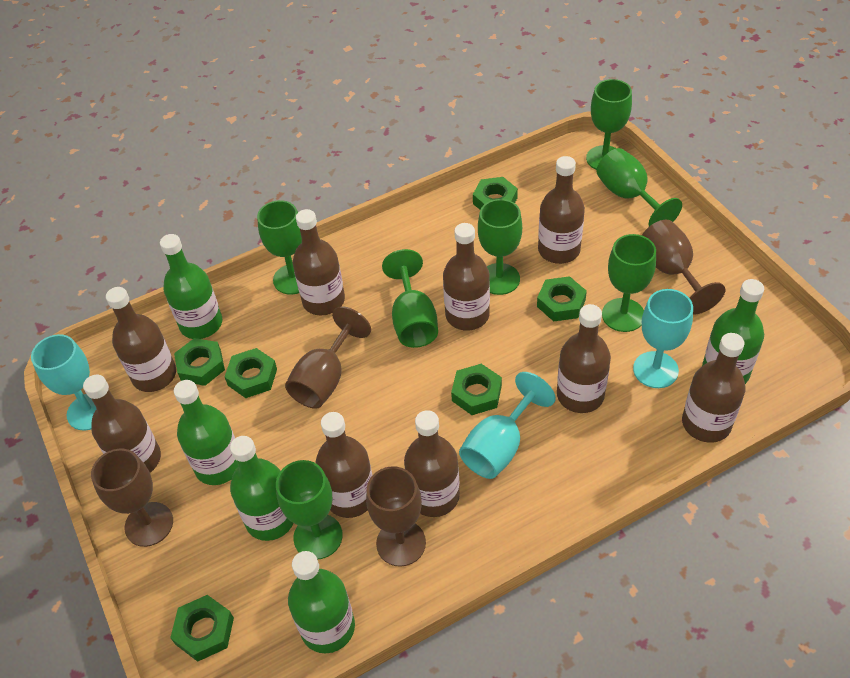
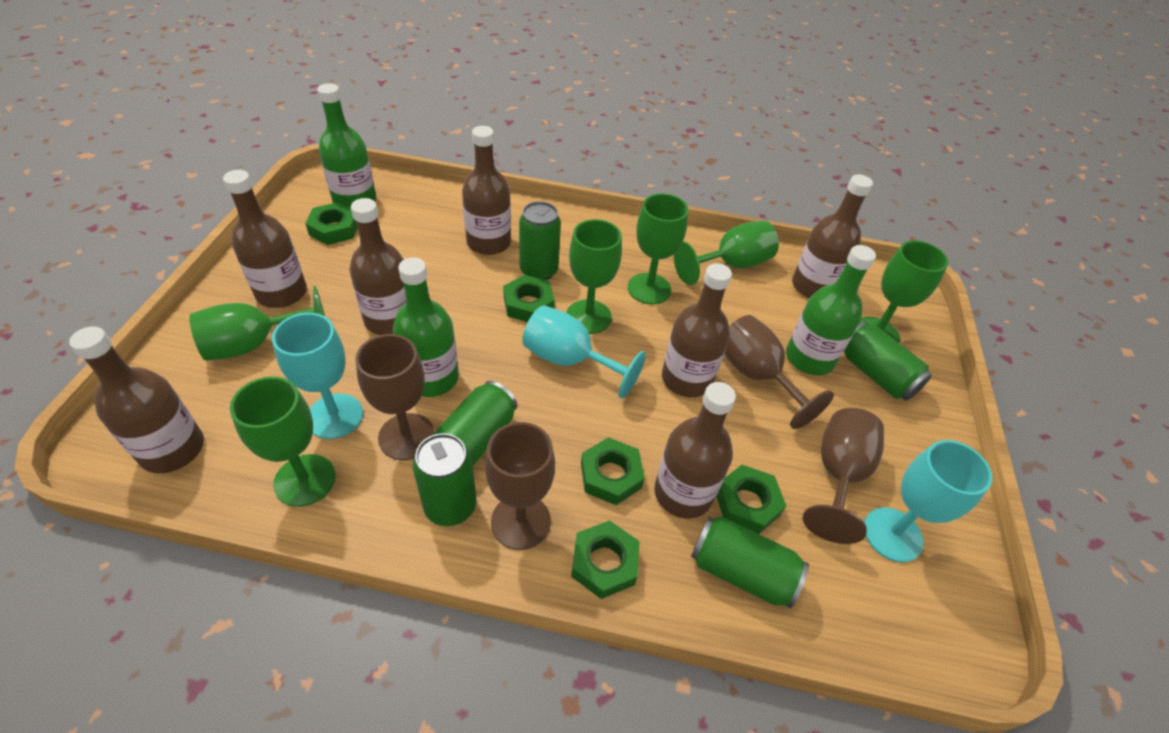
brown bottle: 9 -> 7
green bottle: 5 -> 3
green can: 0 -> 5
green goblet: 7 -> 6
green nut: 6 -> 5

